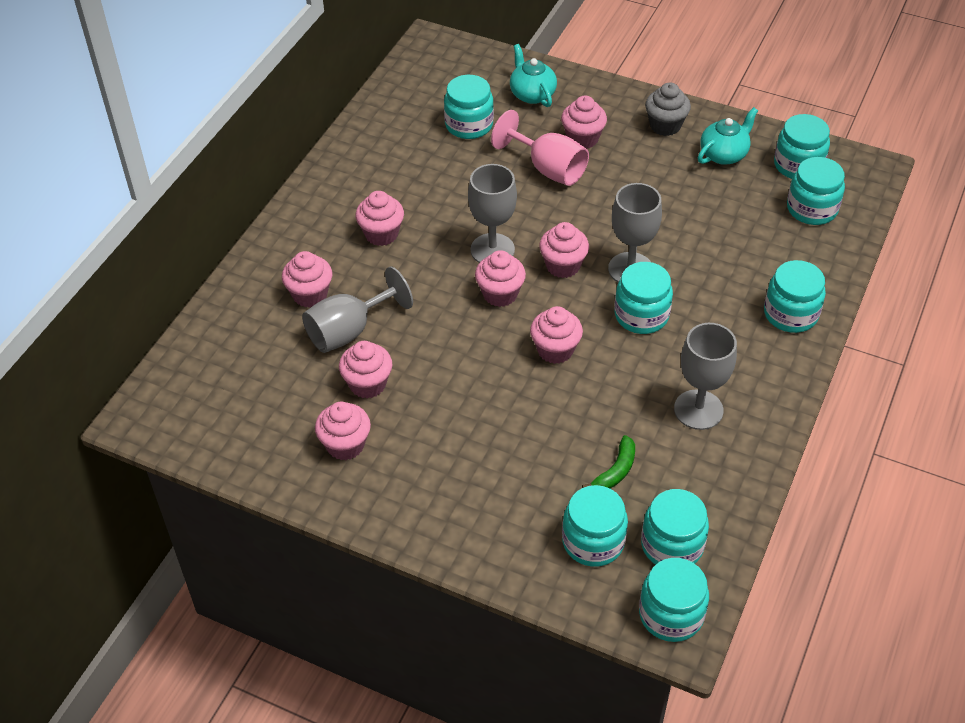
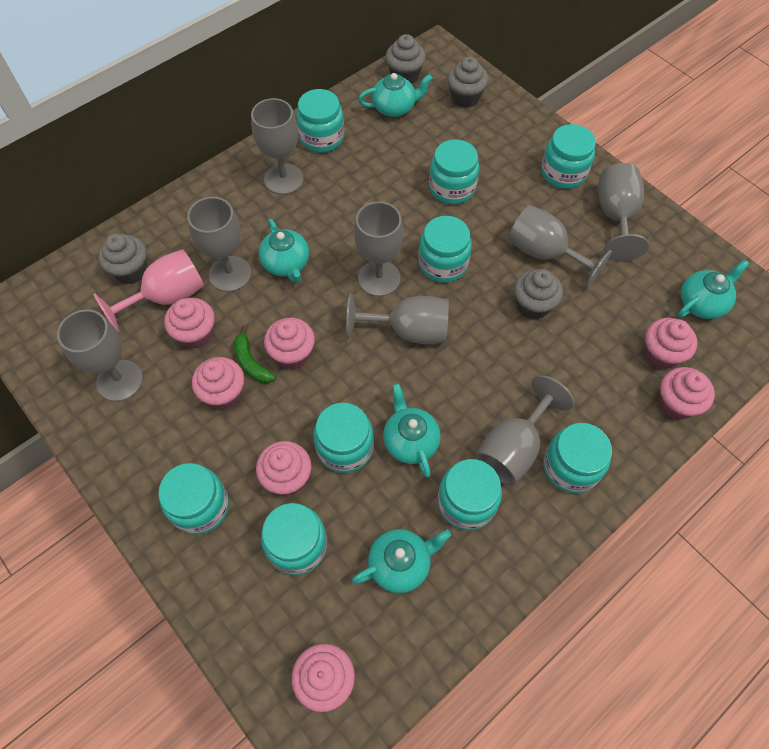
grey cupcake: 1 -> 4
grey goblet: 4 -> 8
pink cupcake: 8 -> 7
turquoise jar: 8 -> 9
turquoise teapot: 2 -> 5

